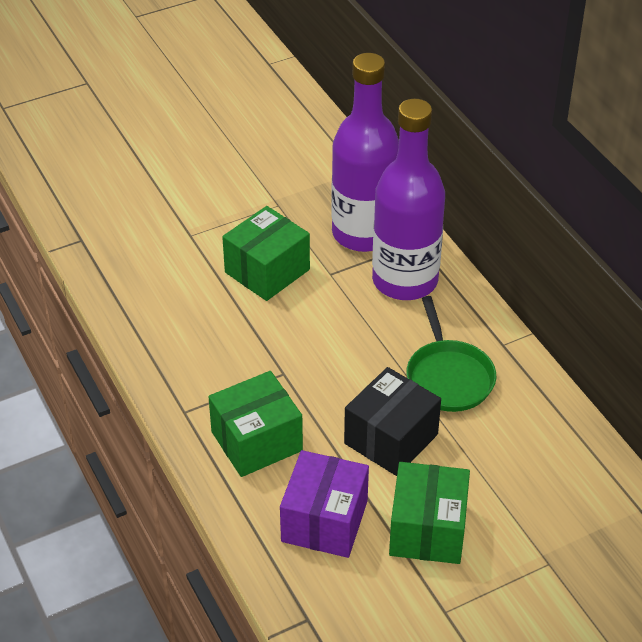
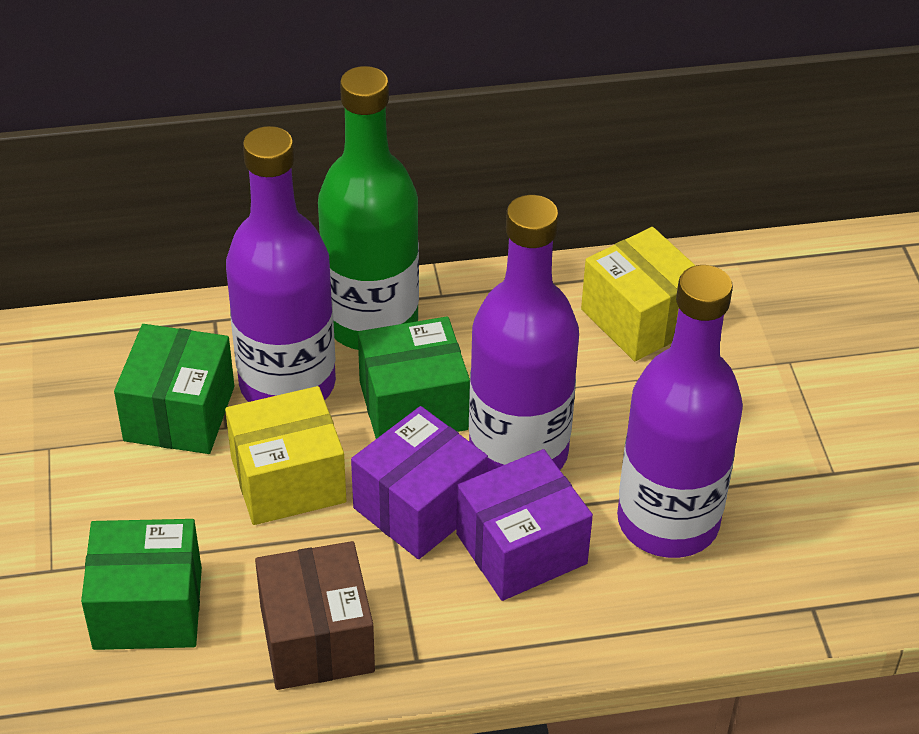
black box: 1 -> 0
brown box: 0 -> 1
green bottle: 0 -> 1
green pan: 1 -> 0
purple bottle: 2 -> 3
purple box: 1 -> 2
yellow box: 0 -> 2

